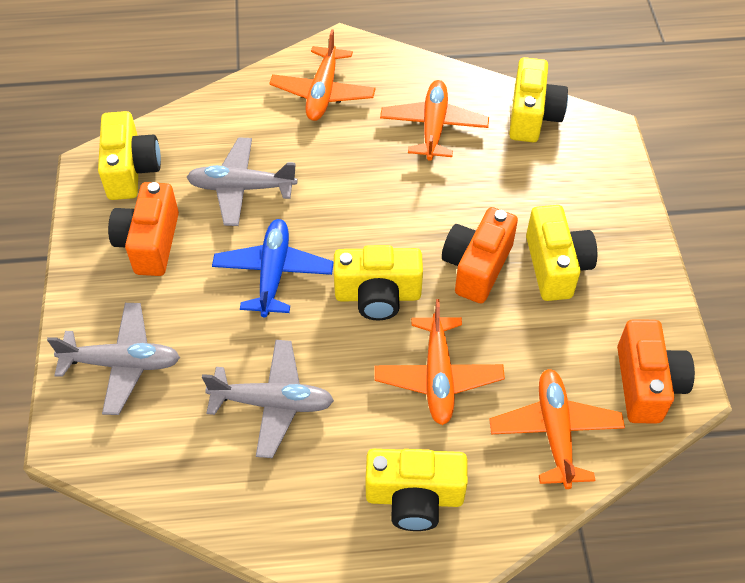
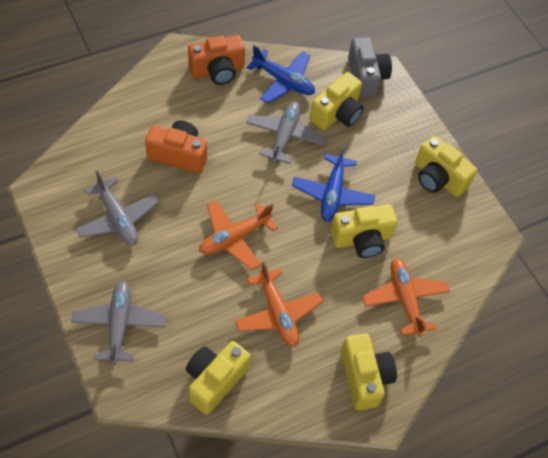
blue plane: 1 -> 2
grey camera: 0 -> 1
orange camera: 3 -> 2
orange plane: 4 -> 3

